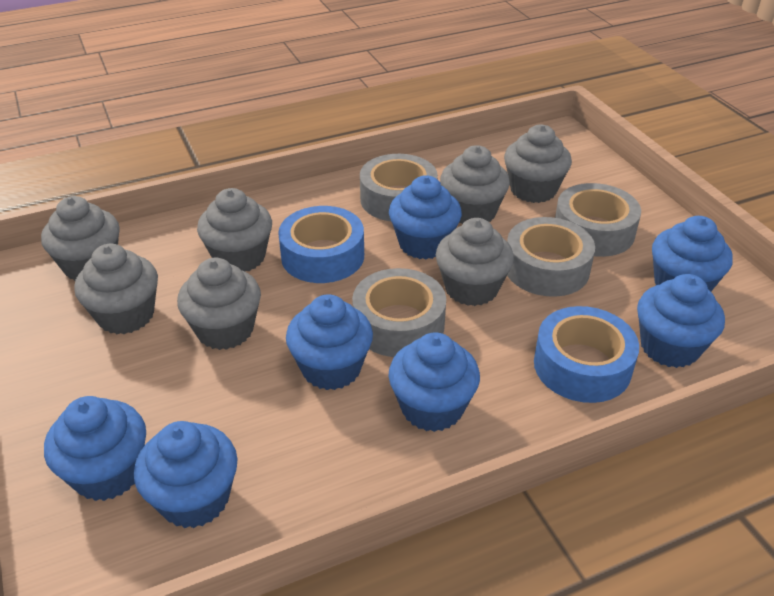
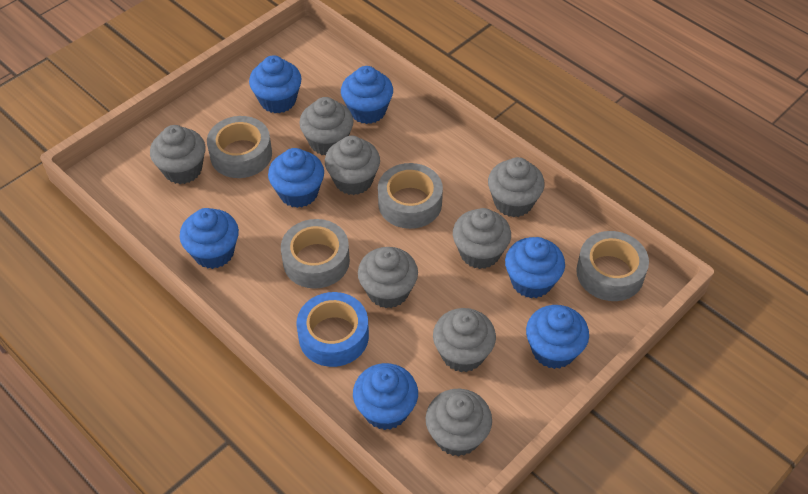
blue tape: 2 -> 1
grey cupcake: 7 -> 8

